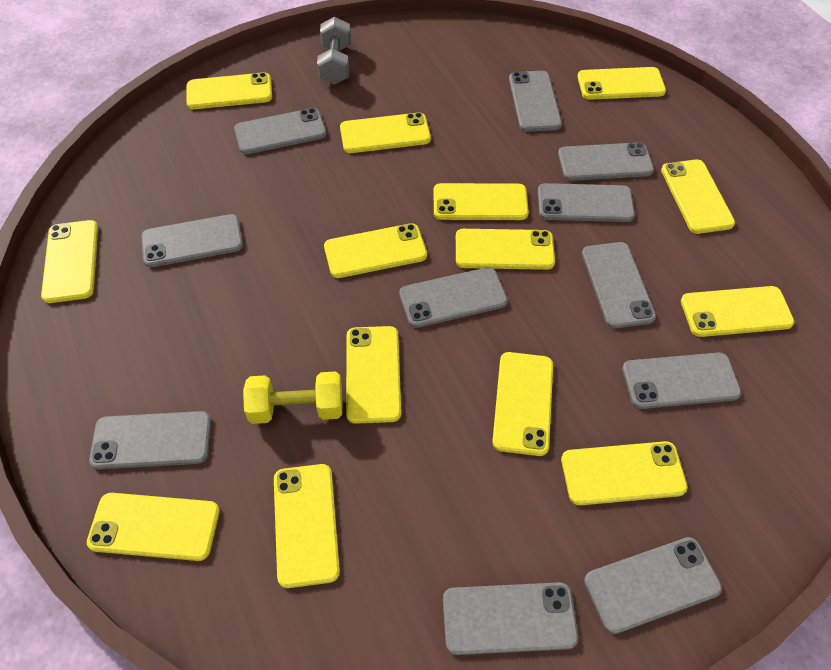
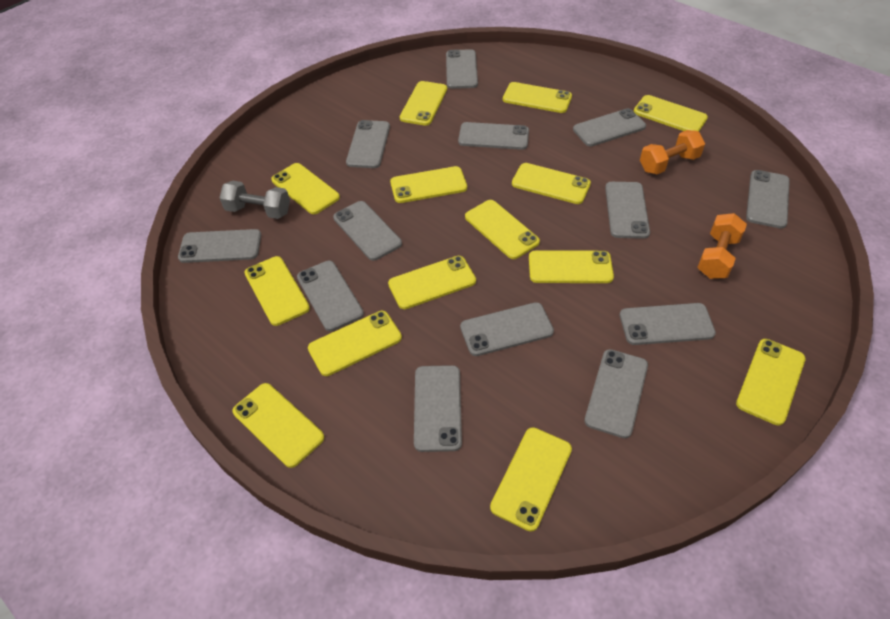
grey phone: 11 -> 13
orange dumbbell: 0 -> 2
yellow dumbbell: 1 -> 0

